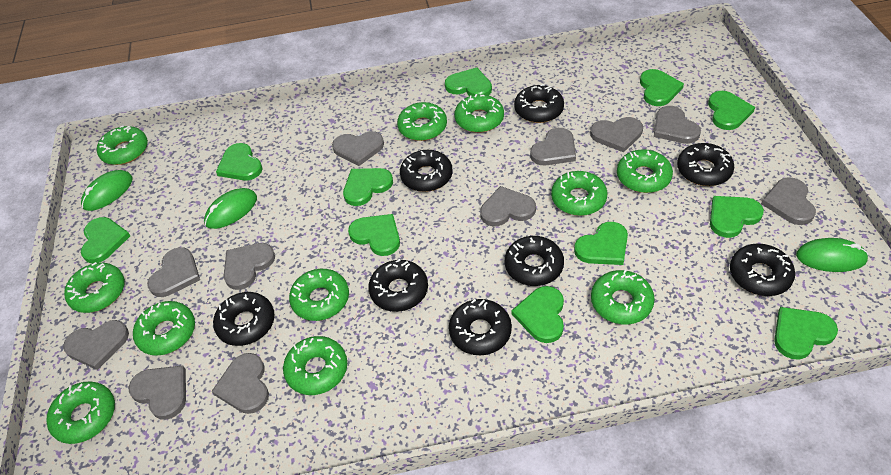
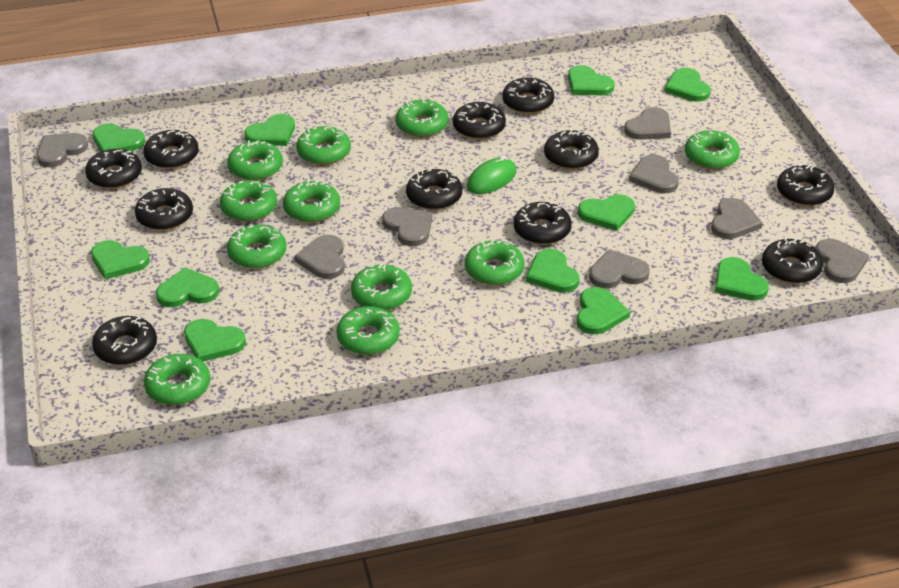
black donut: 8 -> 11
green mouse: 3 -> 1
grey heart: 11 -> 8

